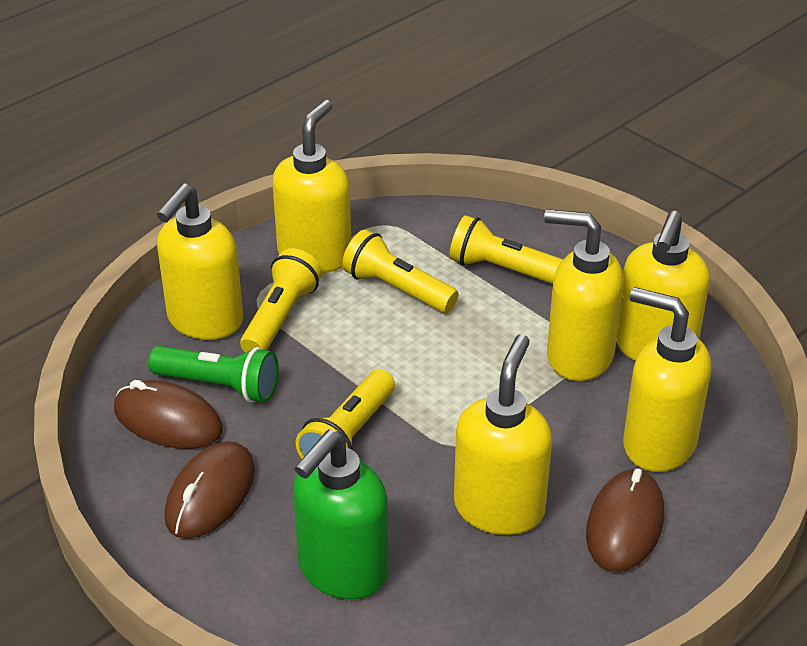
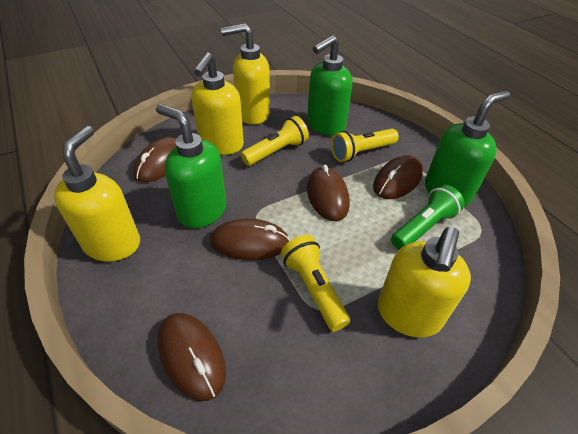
brown mouse: 3 -> 5
green soap dispenser: 1 -> 3
yellow flashlight: 4 -> 3
yellow soap dispenser: 6 -> 4

